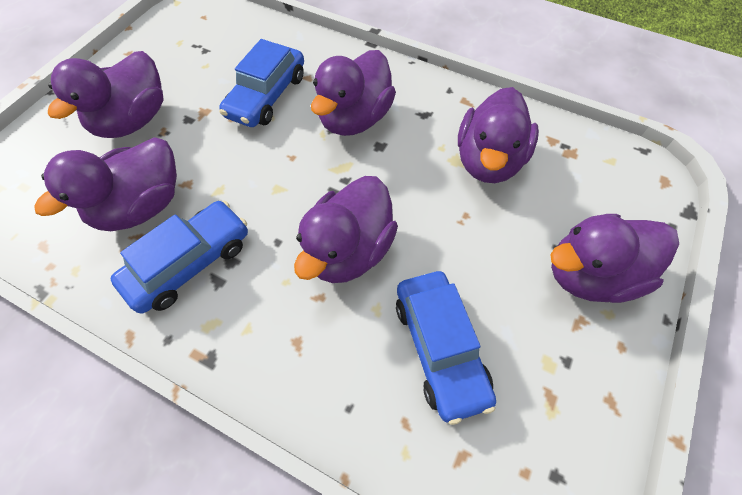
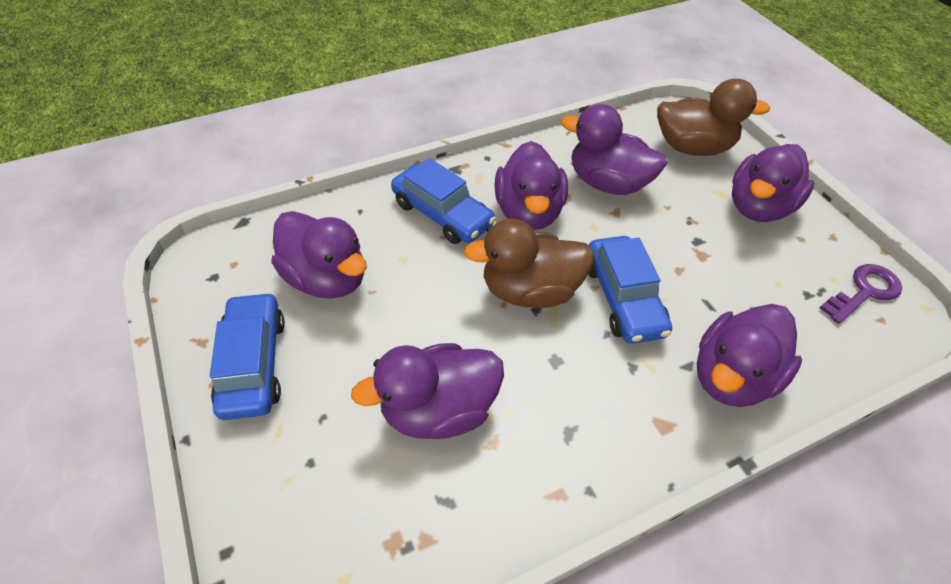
brown duck: 0 -> 2
purple key: 0 -> 1

